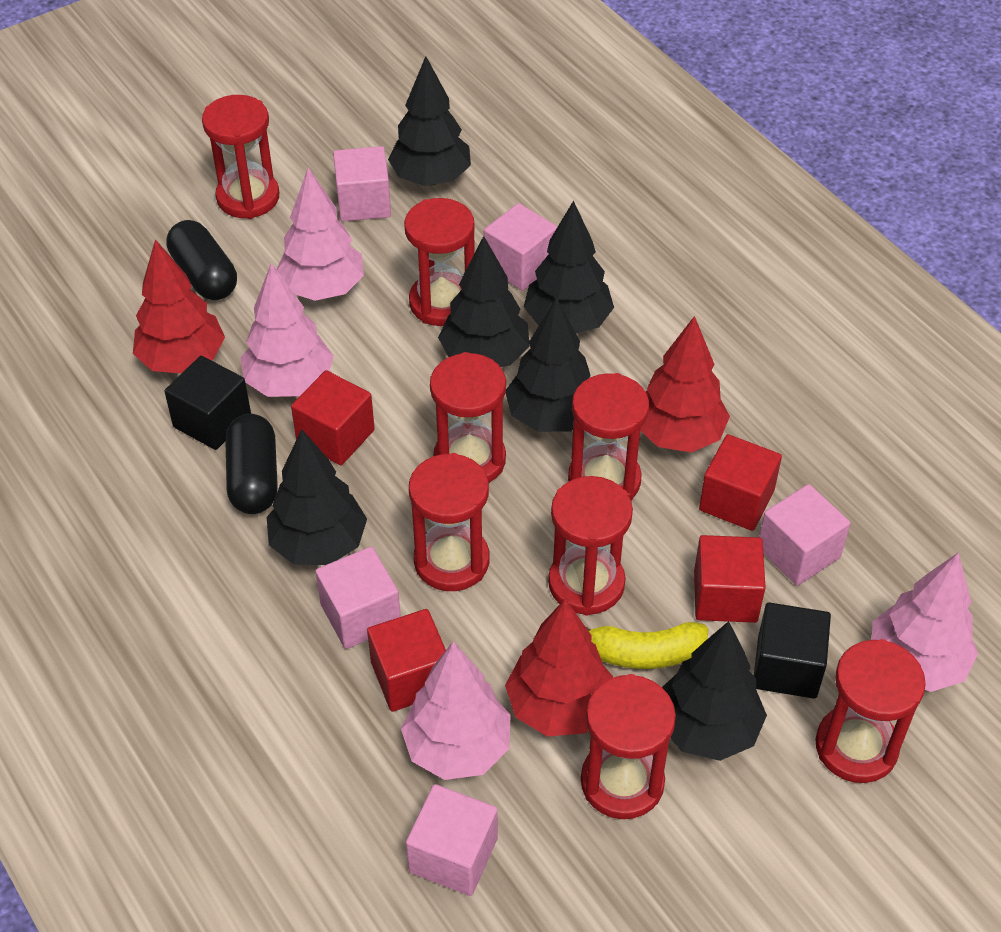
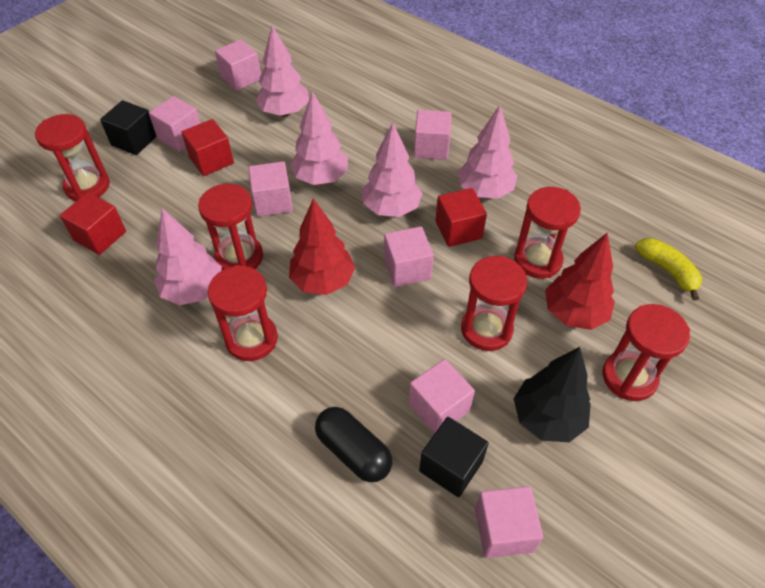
black capsule: 2 -> 1
black tree: 6 -> 1
pink cube: 5 -> 7
pink tree: 4 -> 5
red cube: 4 -> 3
red hourglass: 8 -> 6
red tree: 3 -> 2

